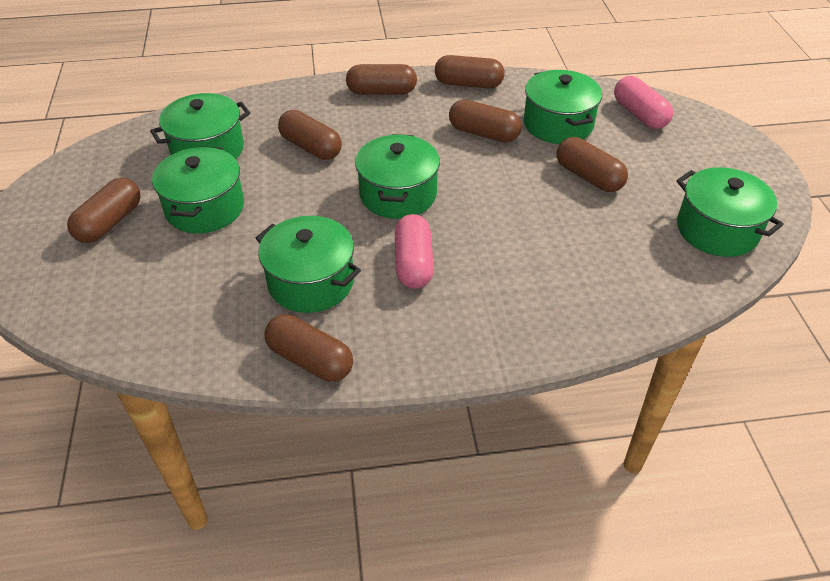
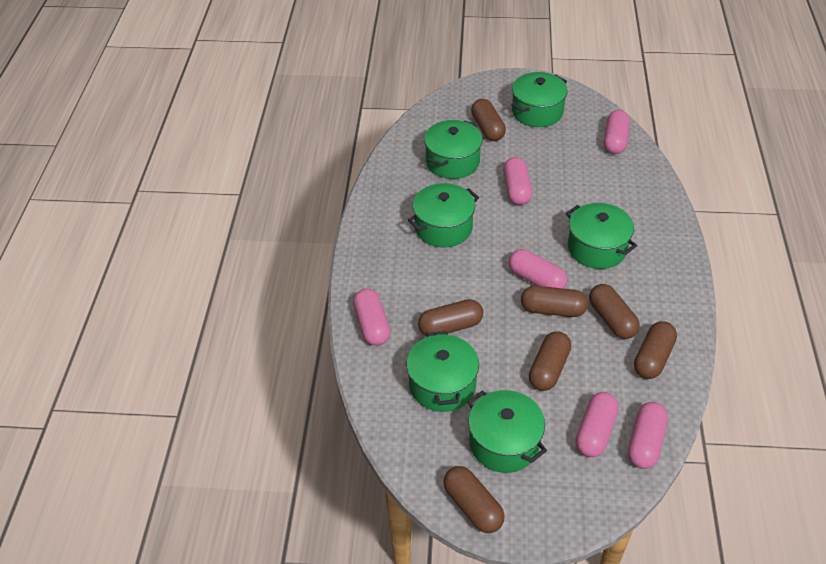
pink capsule: 2 -> 6

